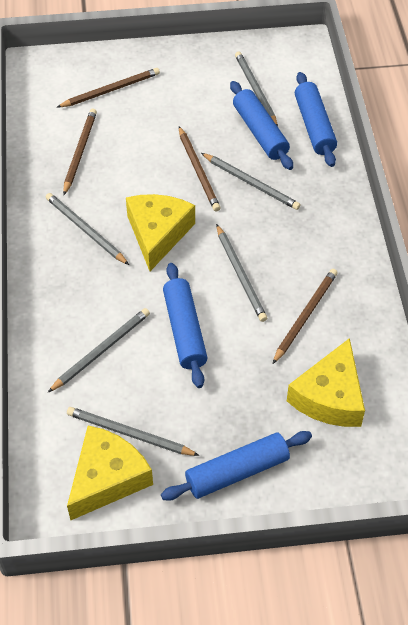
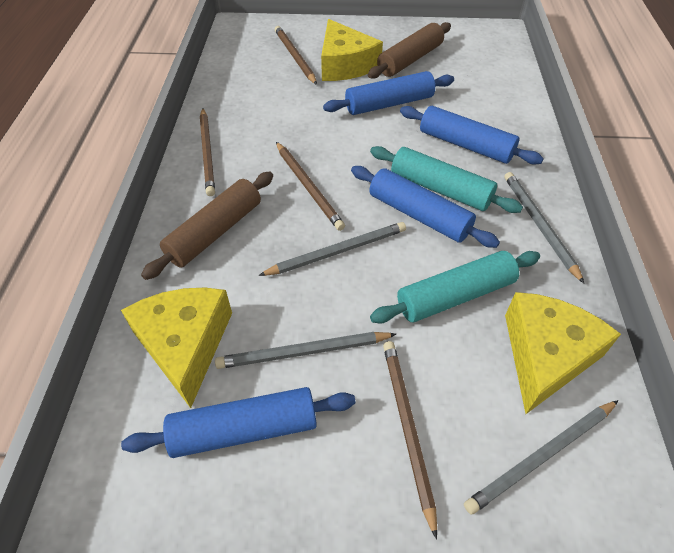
brown rolling pin: 0 -> 2
grey pencil: 6 -> 4
turquoise rolling pin: 0 -> 2

